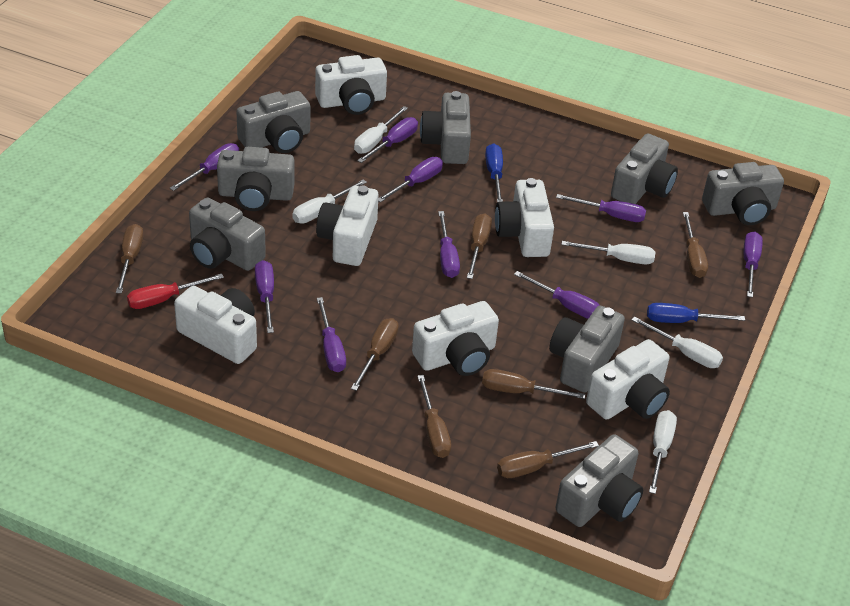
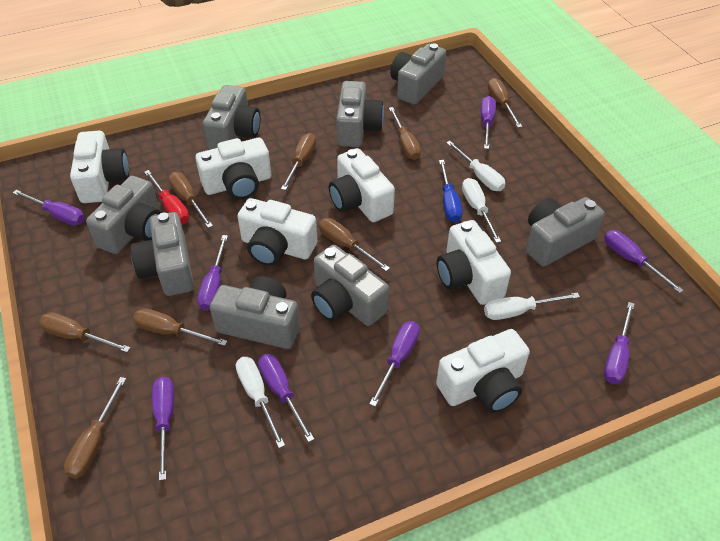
blue screwdriver: 2 -> 1
brown screwdriver: 7 -> 8
purple screwdriver: 9 -> 8
white screwdriver: 5 -> 4

